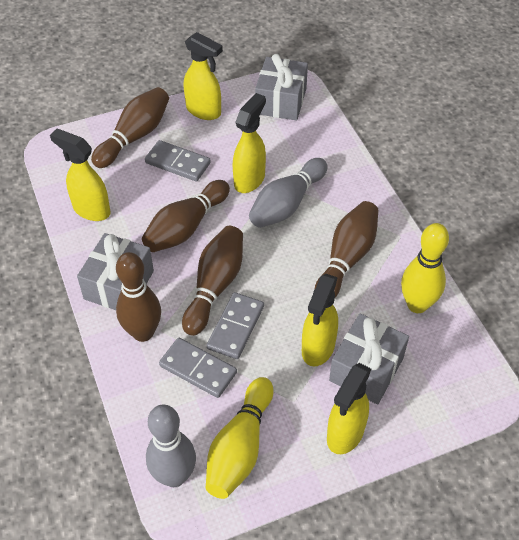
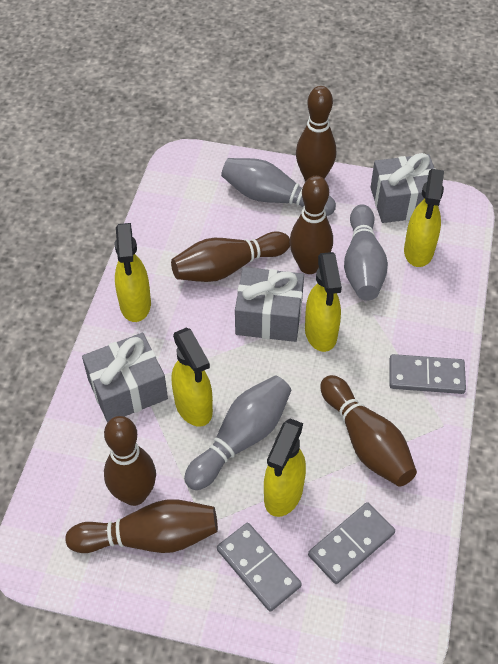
brown bowling pin: 5 -> 6
grey bowling pin: 2 -> 3
yellow bowling pin: 2 -> 0

